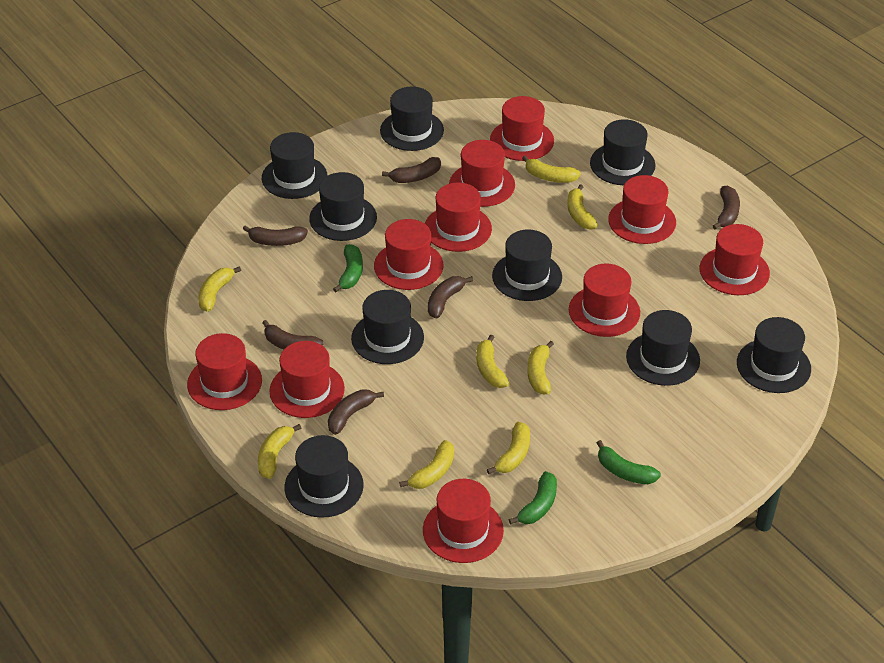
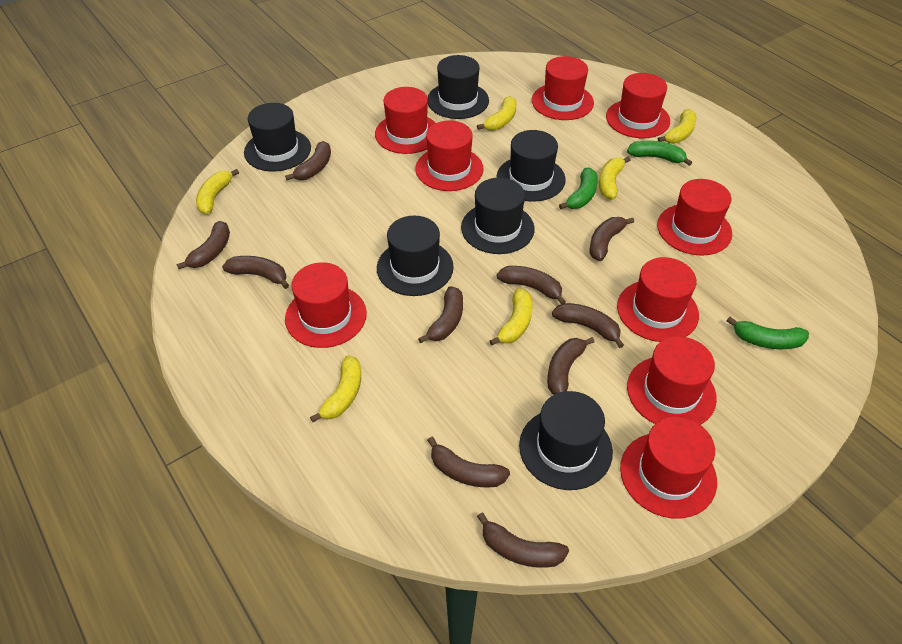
black hat: 9 -> 6
brown banana: 6 -> 10
red hat: 10 -> 9
yellow banana: 8 -> 6

